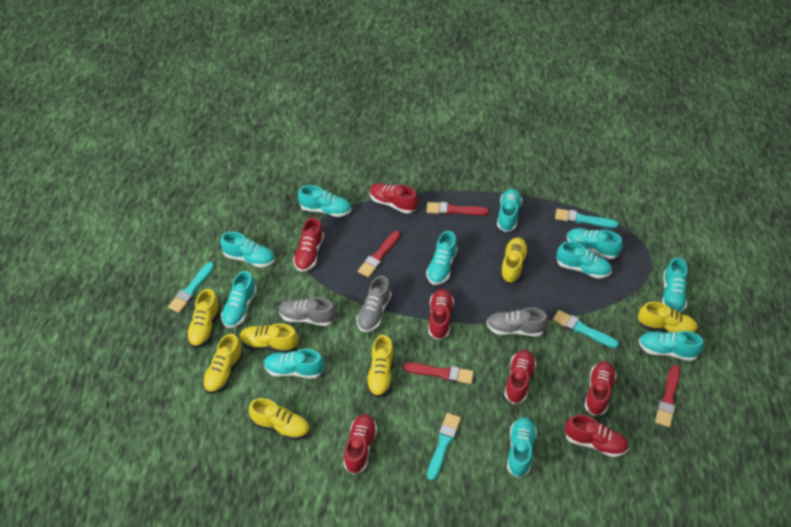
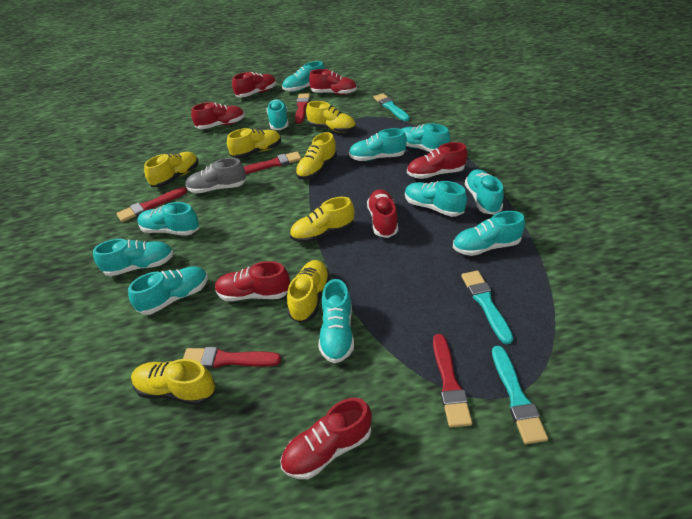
grey shoe: 3 -> 1
red brush: 4 -> 5
turquoise brush: 4 -> 3

